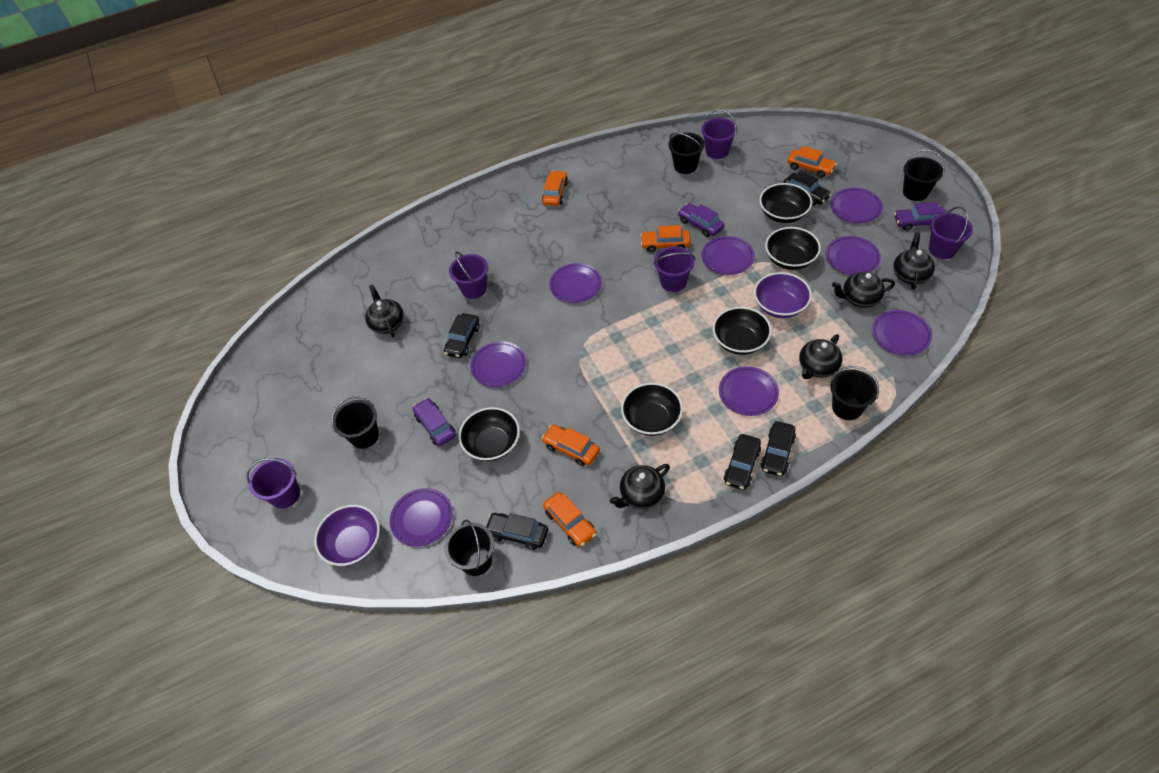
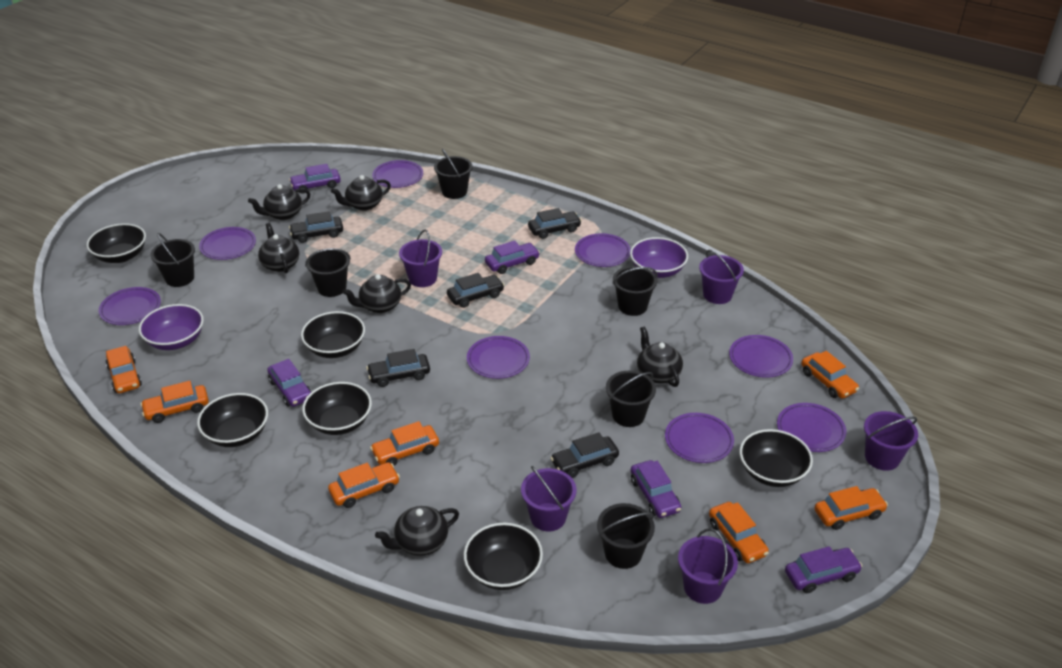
black bowl: 5 -> 6
black bucket: 5 -> 6
black teapot: 5 -> 6
orange car: 5 -> 7
purple car: 3 -> 5

